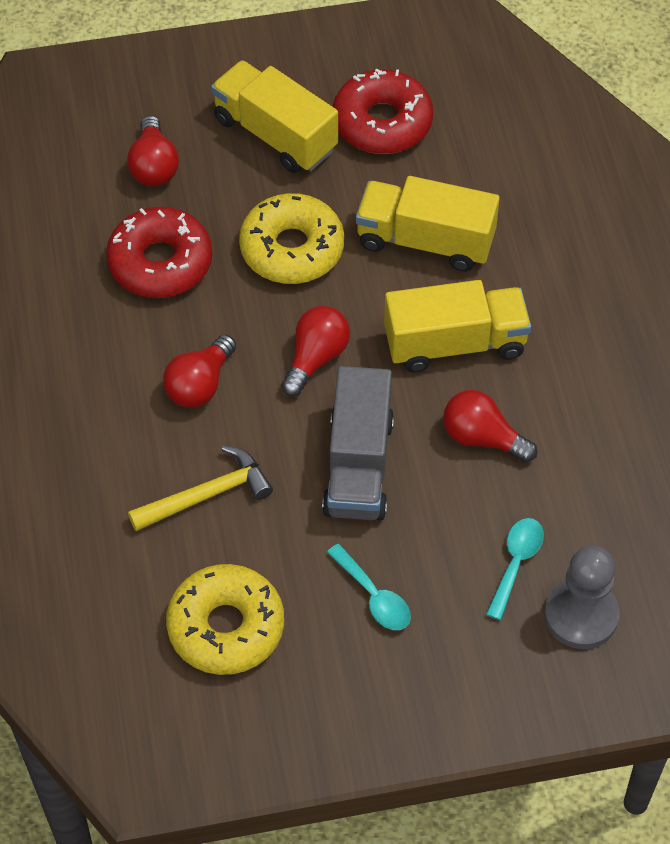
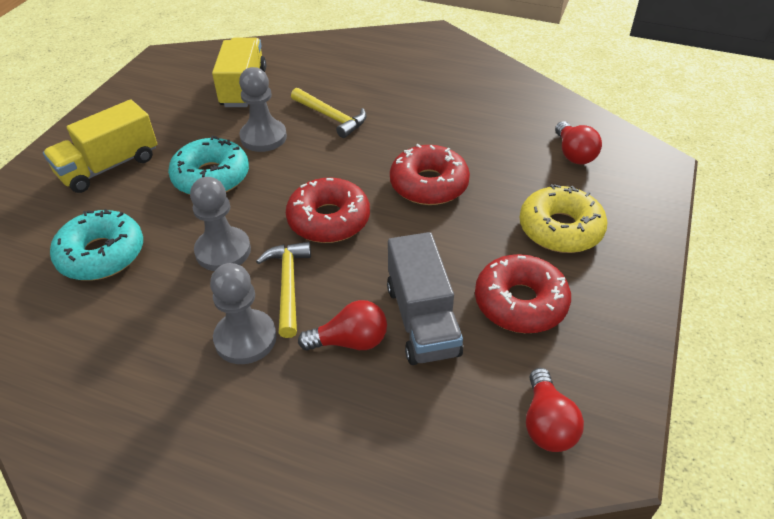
grey pawn: 1 -> 3
red donut: 2 -> 3
red light bulb: 4 -> 3
turquoise donut: 0 -> 2
turquoise spoon: 2 -> 0
yellow donut: 2 -> 1
yellow hammer: 1 -> 2
yellow truck: 3 -> 2

